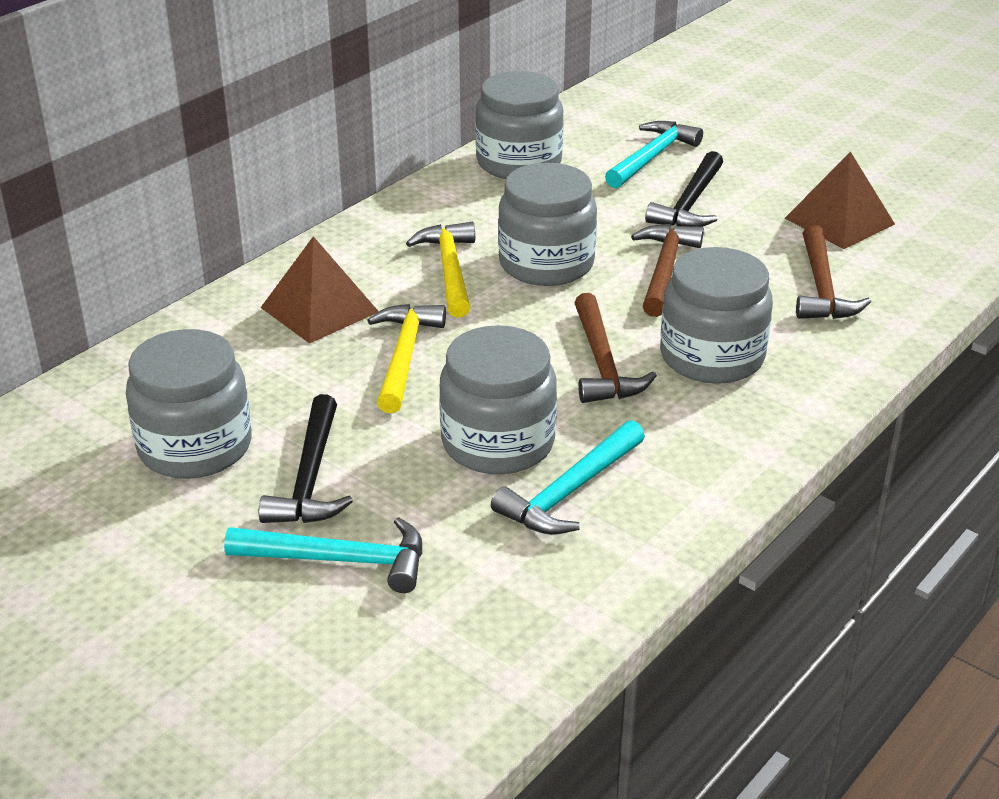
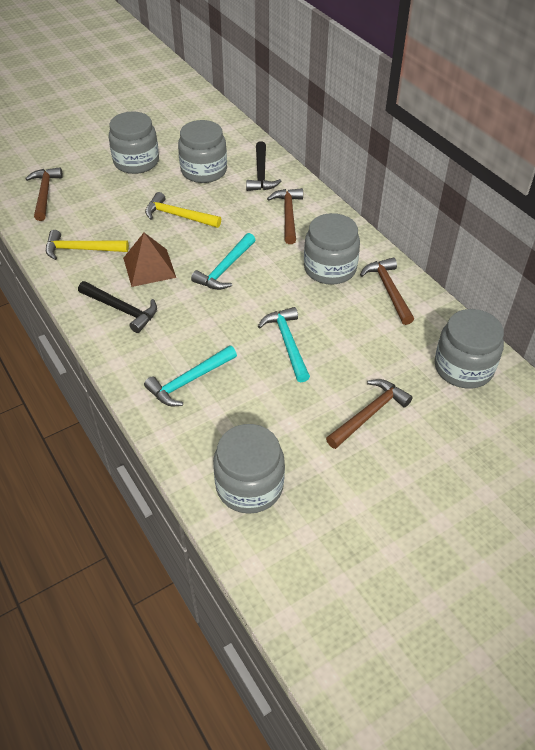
brown hammer: 3 -> 4
brown pyramid: 2 -> 1

